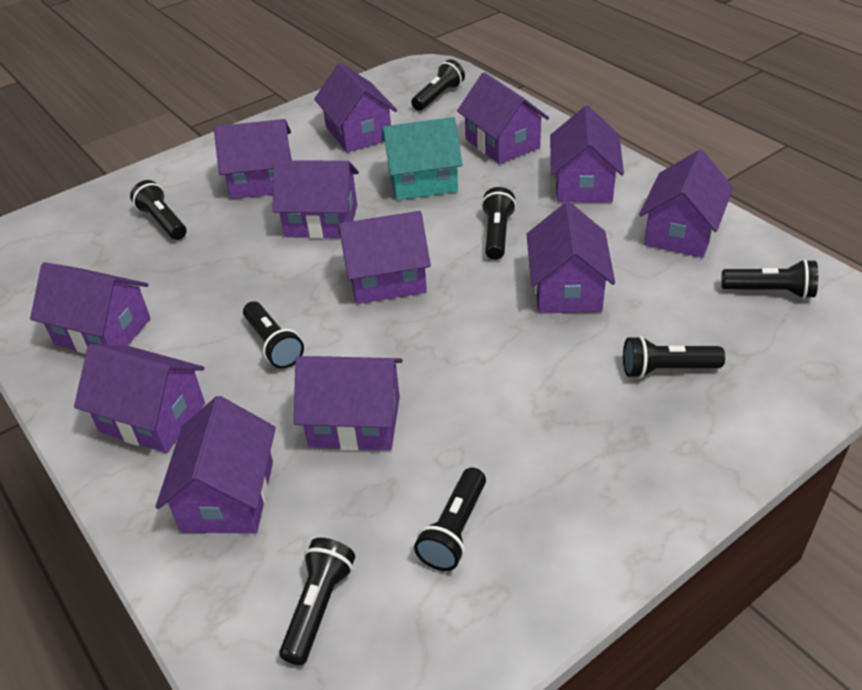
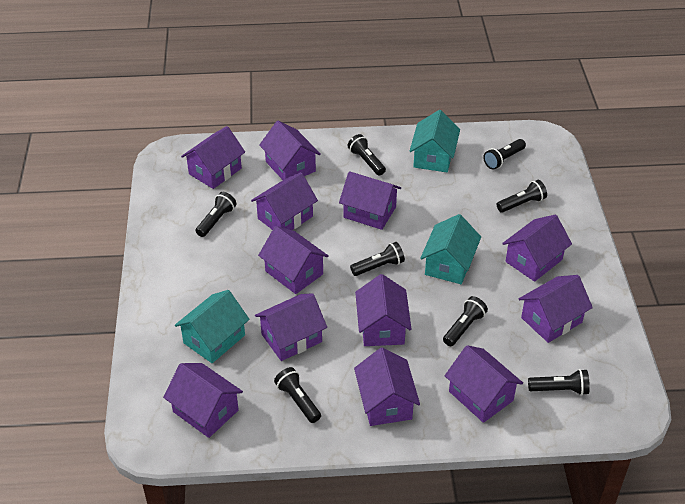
turquoise house: 1 -> 3

